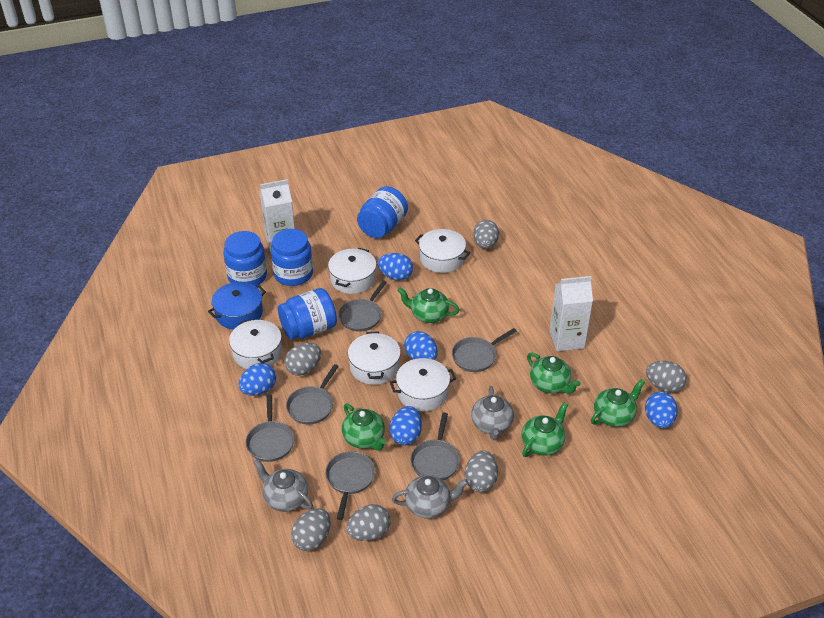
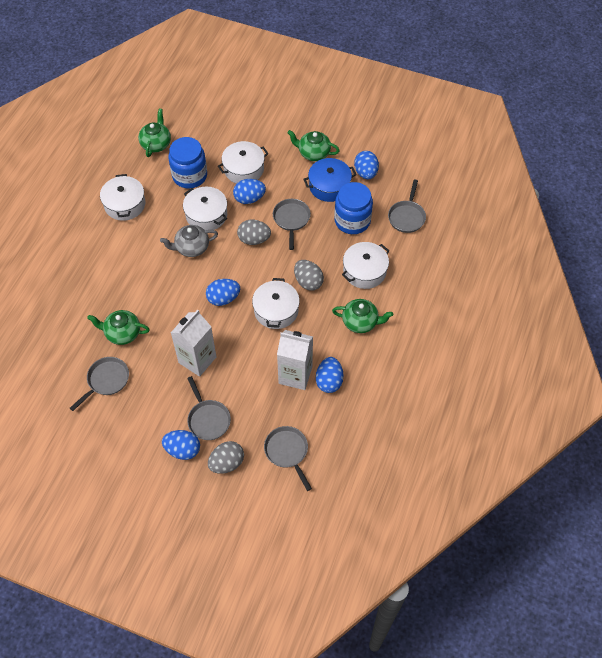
blue jar: 4 -> 2
green teapot: 5 -> 4
grey egg: 6 -> 3
grey pan: 6 -> 5
grey teapot: 3 -> 1

